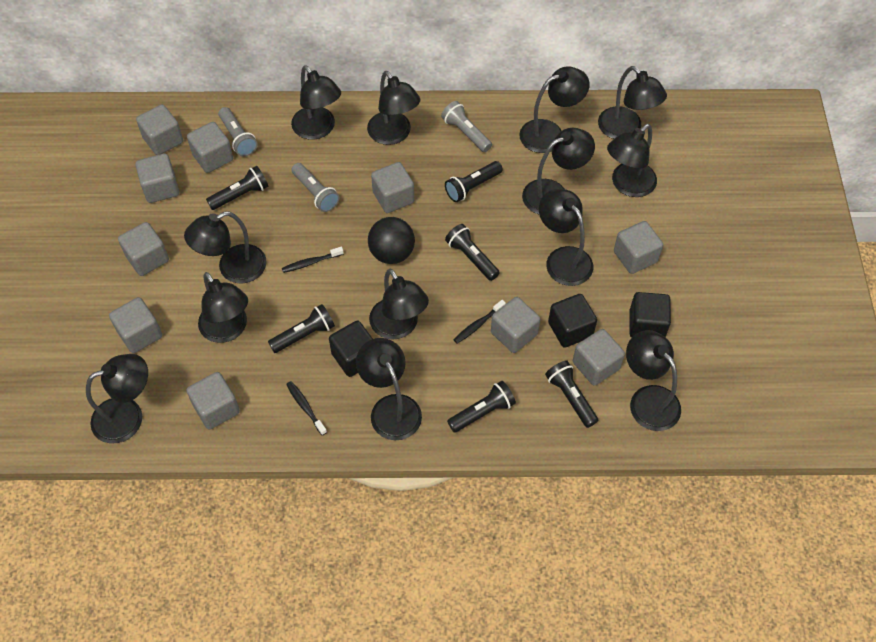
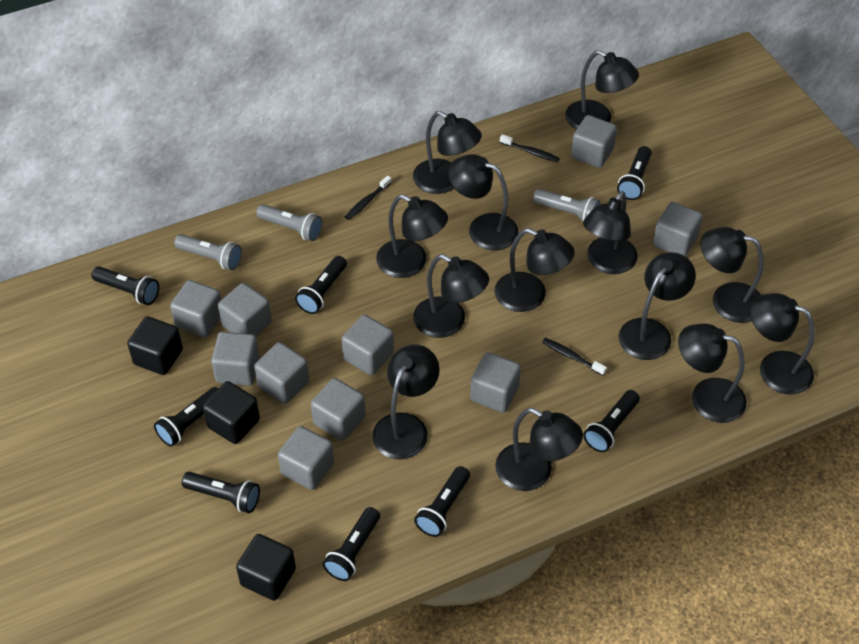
black ball: 1 -> 0
black flashlight: 6 -> 8

